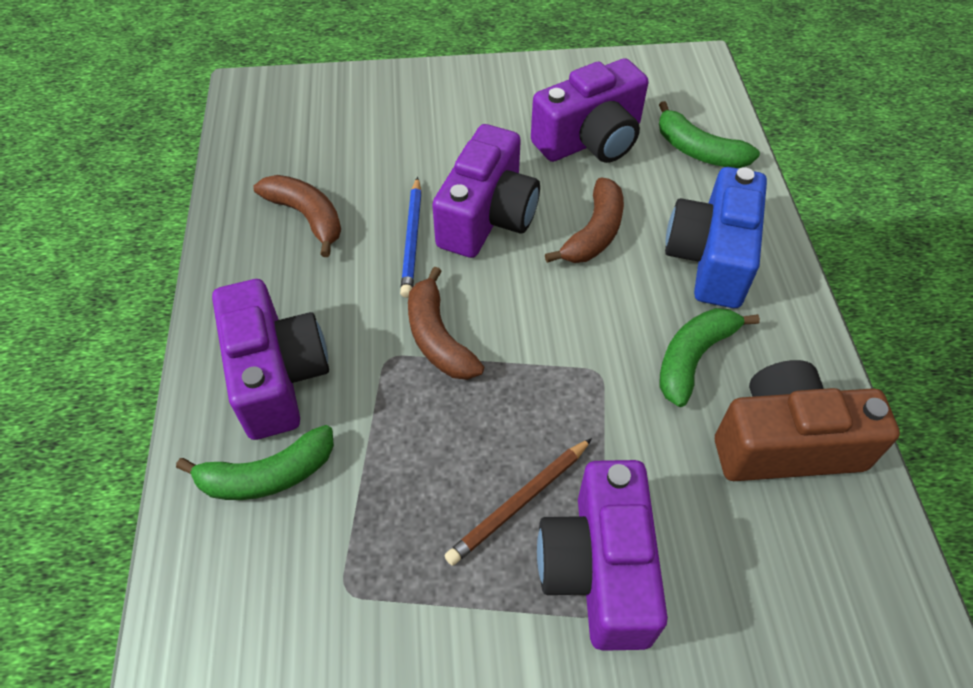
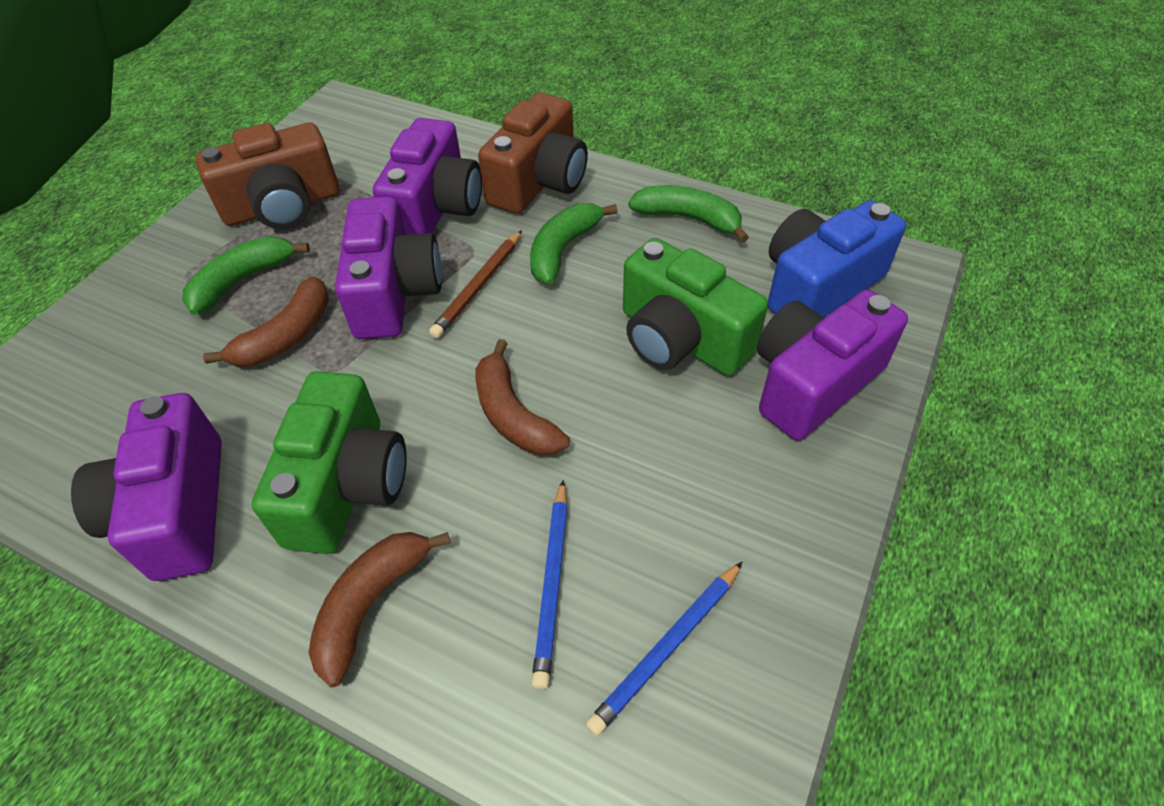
blue pencil: 1 -> 2
brown camera: 1 -> 2
green camera: 0 -> 2

